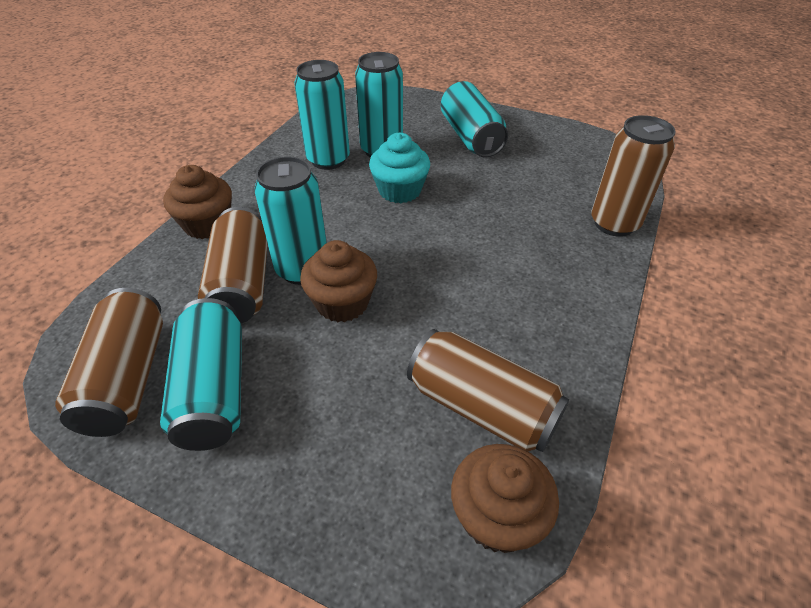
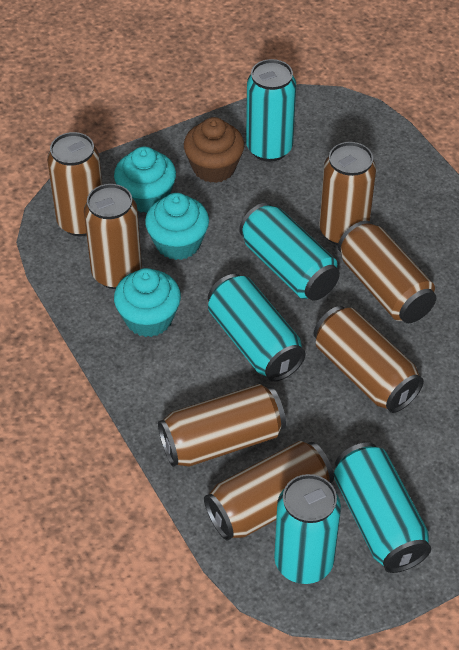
brown can: 4 -> 7
brown cupcake: 3 -> 1
turquoise cupcake: 1 -> 3

